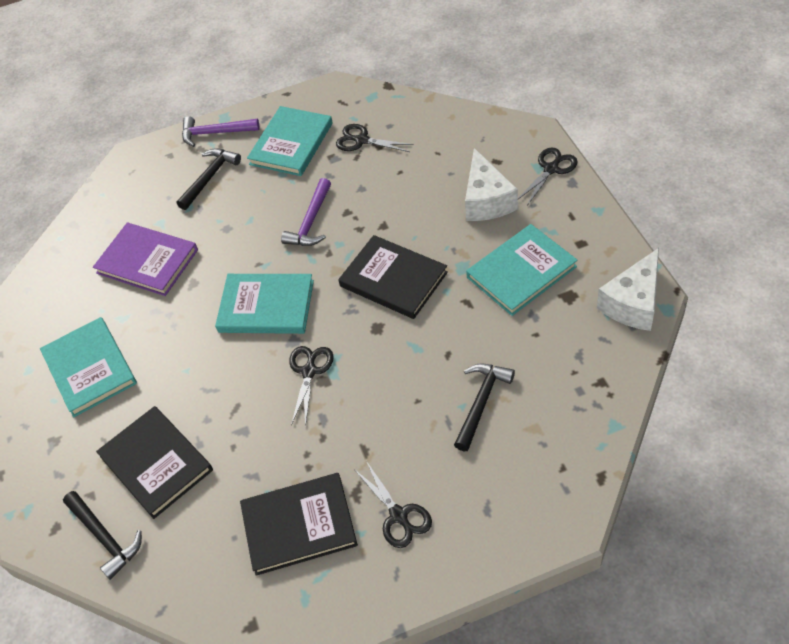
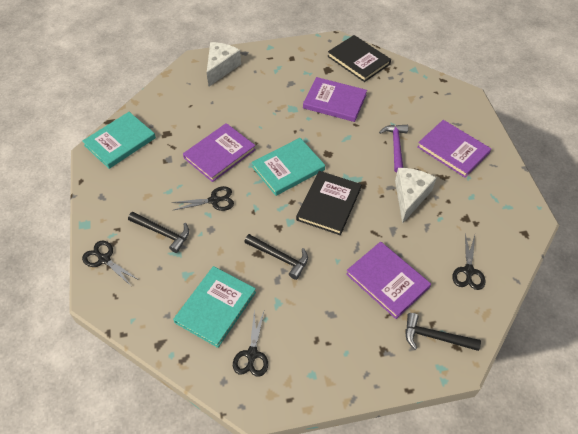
black book: 3 -> 2
purple book: 1 -> 4
purple hammer: 2 -> 1
turquoise book: 4 -> 3

